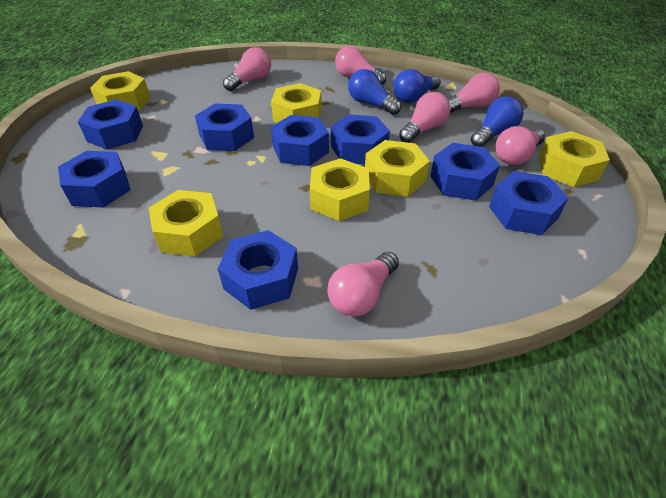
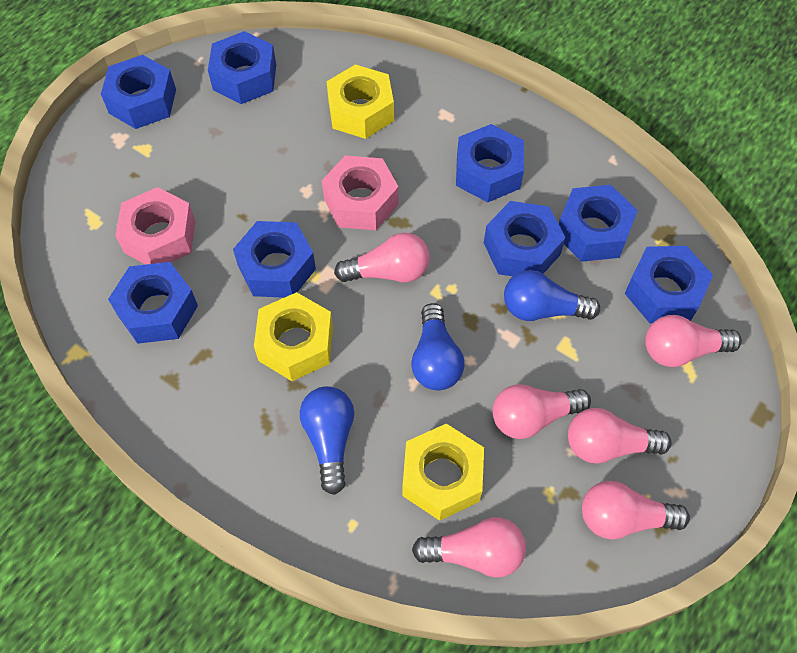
pink nut: 0 -> 2
yellow nut: 6 -> 3

